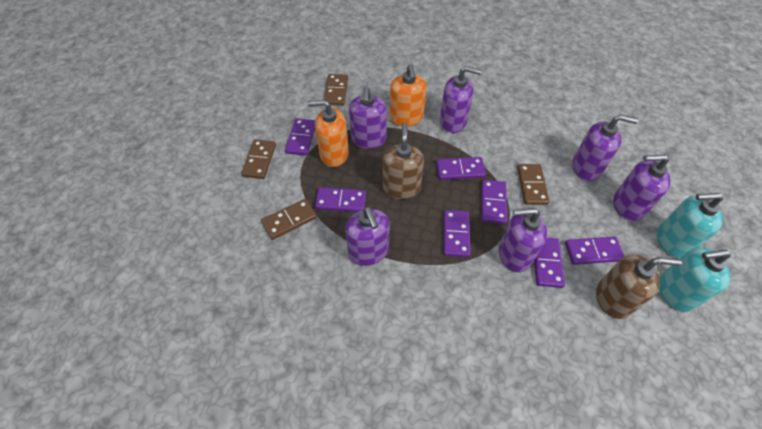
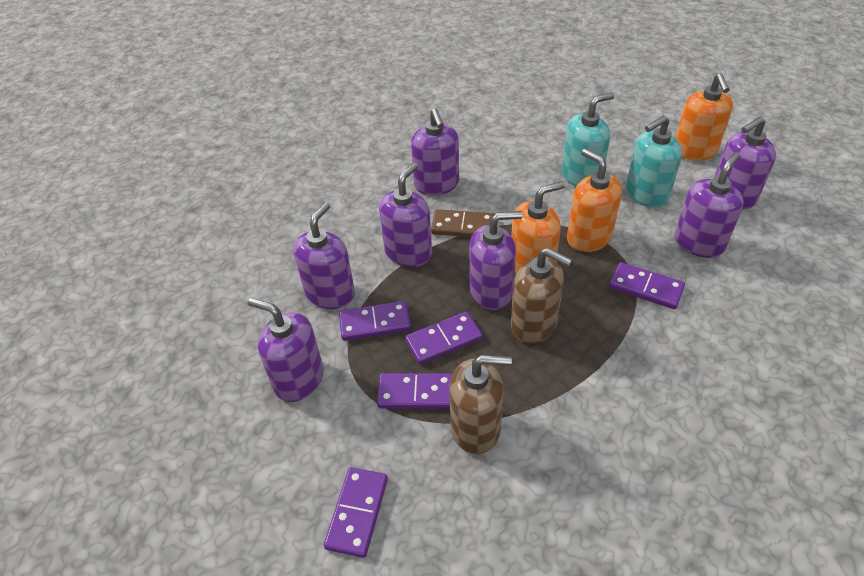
brown domino: 4 -> 1
orange soap dispenser: 2 -> 3
purple domino: 7 -> 5
purple soap dispenser: 6 -> 7

